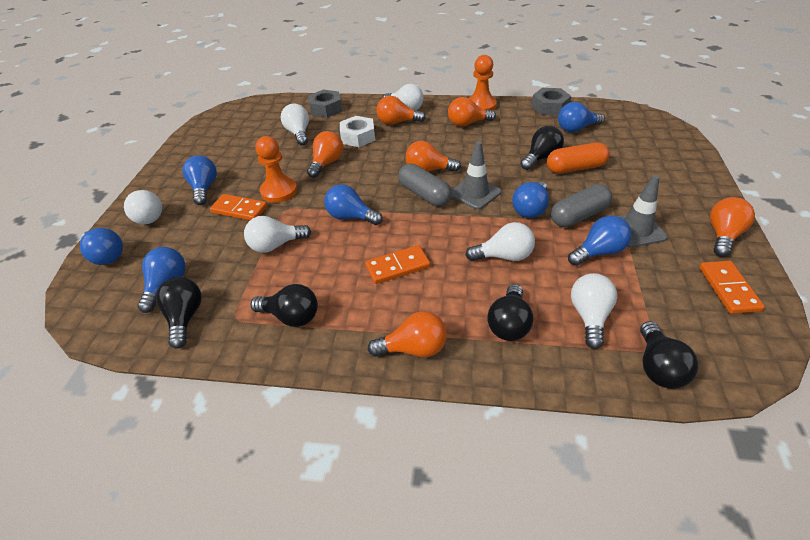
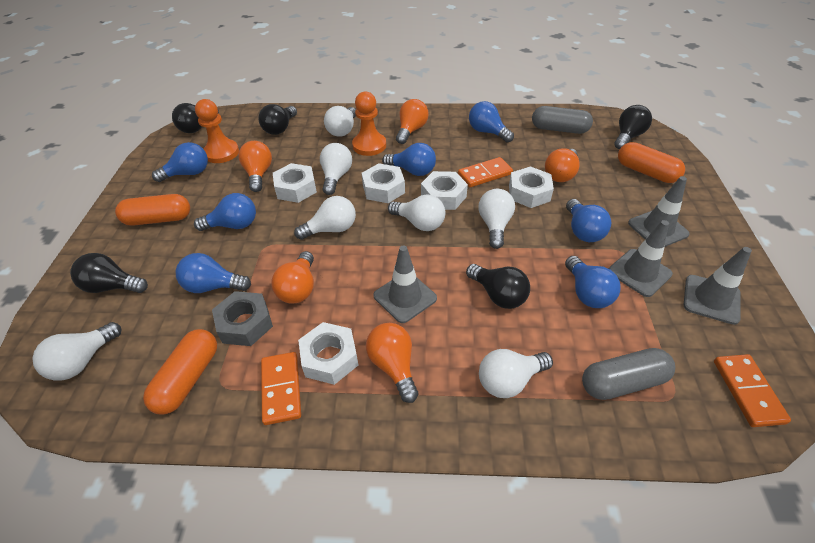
grey nut: 2 -> 1
grey traffic cone: 2 -> 4
orange capsule: 1 -> 3
orange light bulb: 6 -> 5
white light bulb: 6 -> 7
white nut: 1 -> 5

